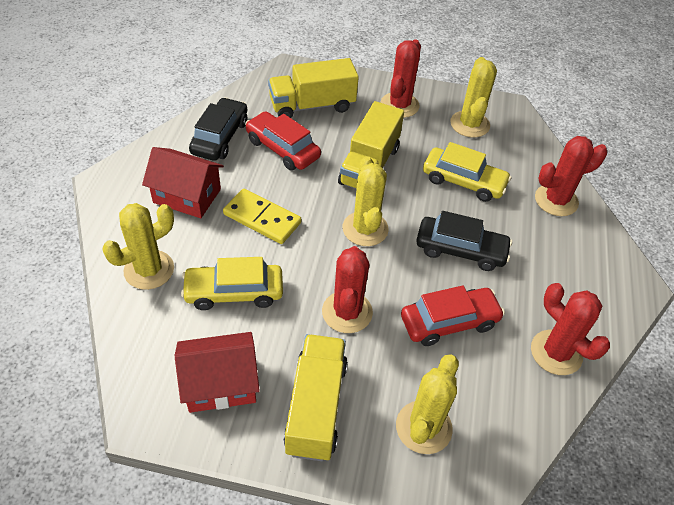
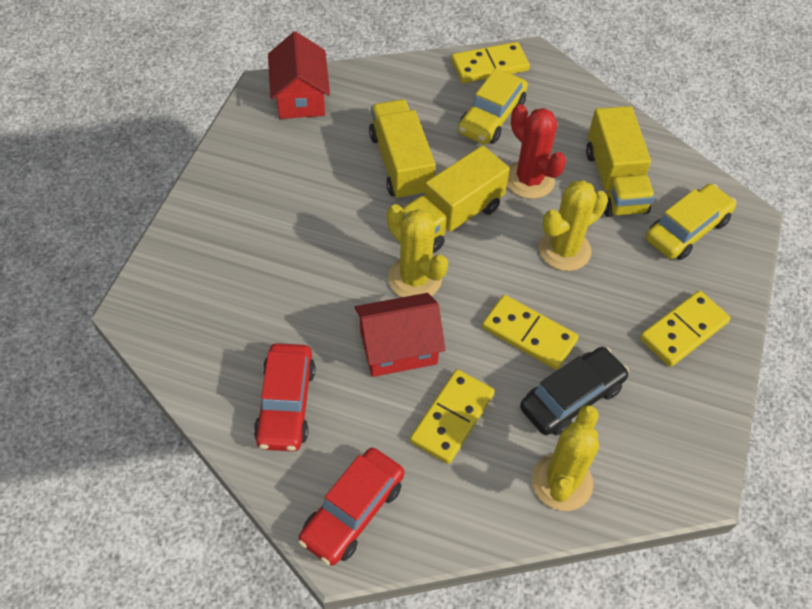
black car: 2 -> 1
red cactus: 4 -> 1
yellow cactus: 4 -> 3
yellow domino: 1 -> 4

